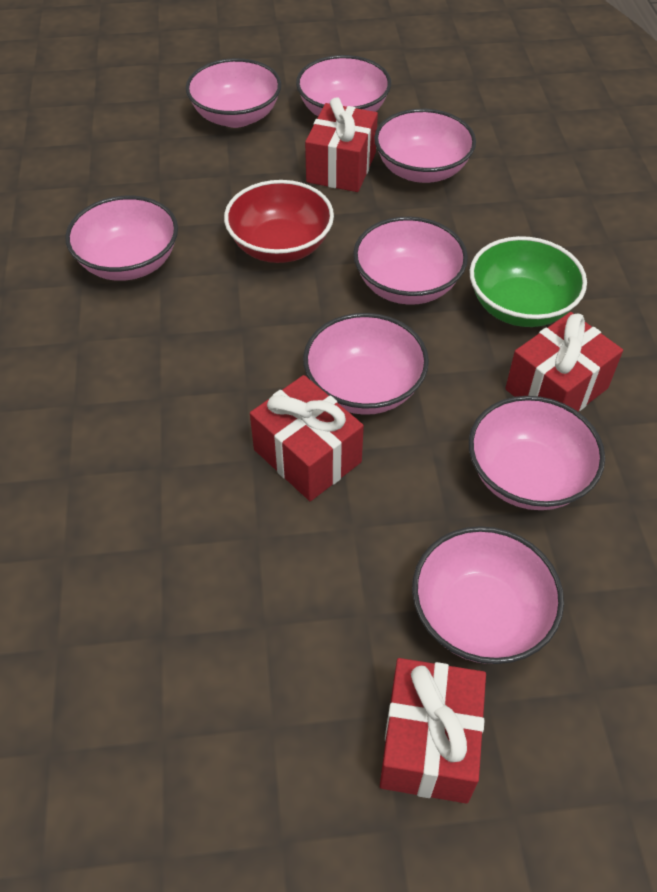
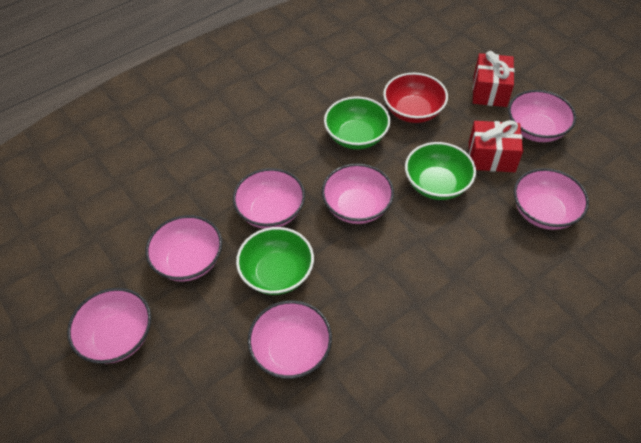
green bowl: 1 -> 3
pink bowl: 8 -> 7
red gift: 4 -> 2

